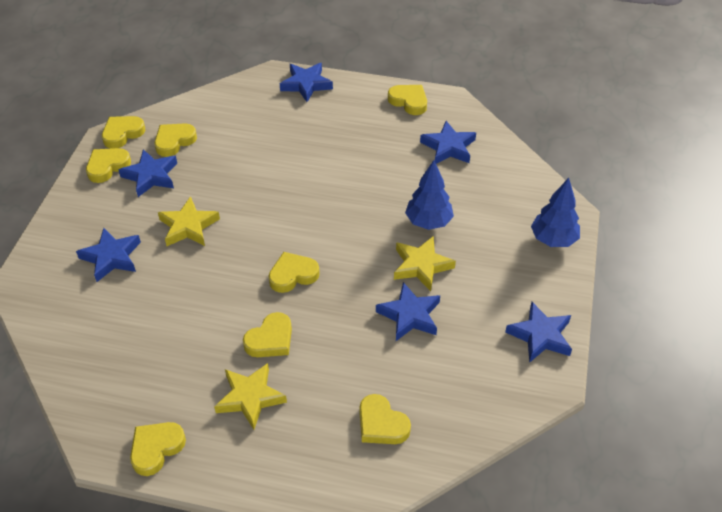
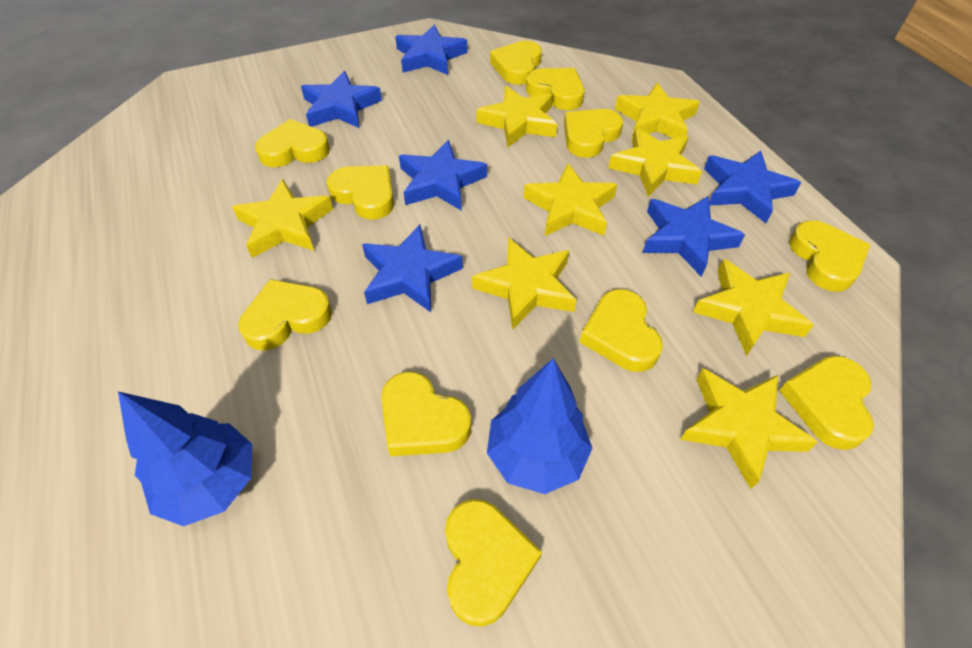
yellow heart: 8 -> 11
yellow star: 3 -> 8

